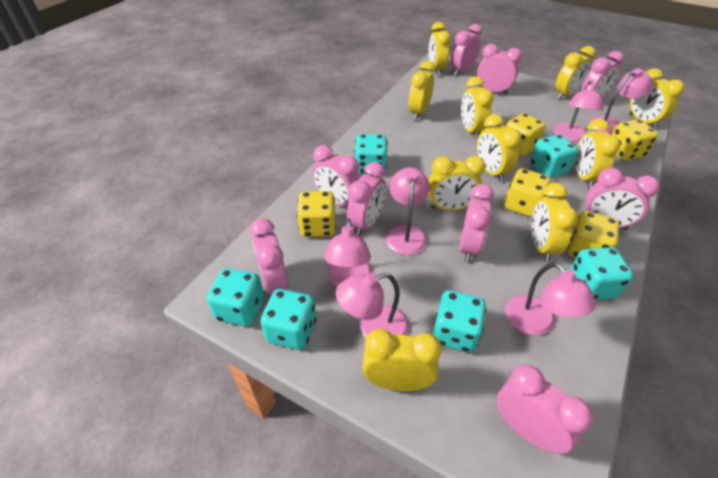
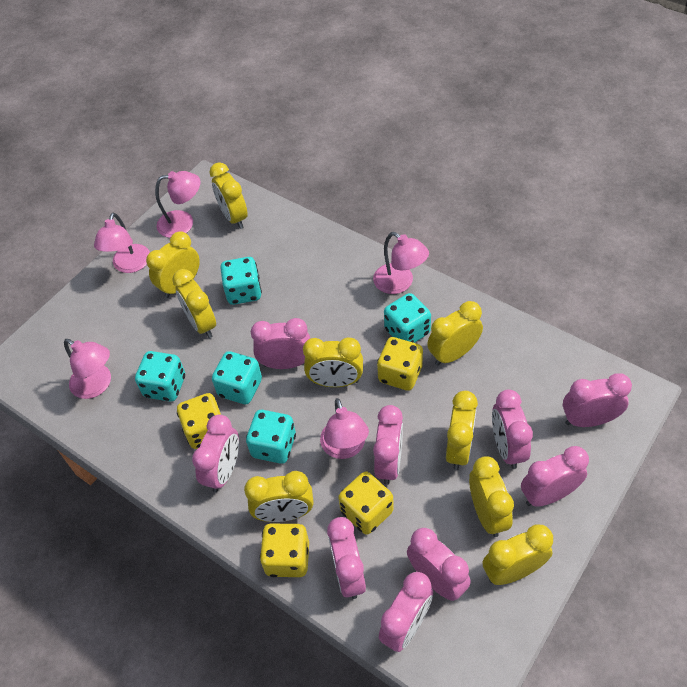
pink lamp: 6 -> 5
turquoise dice: 6 -> 5
yellow clock: 10 -> 9
yellow dice: 5 -> 4

